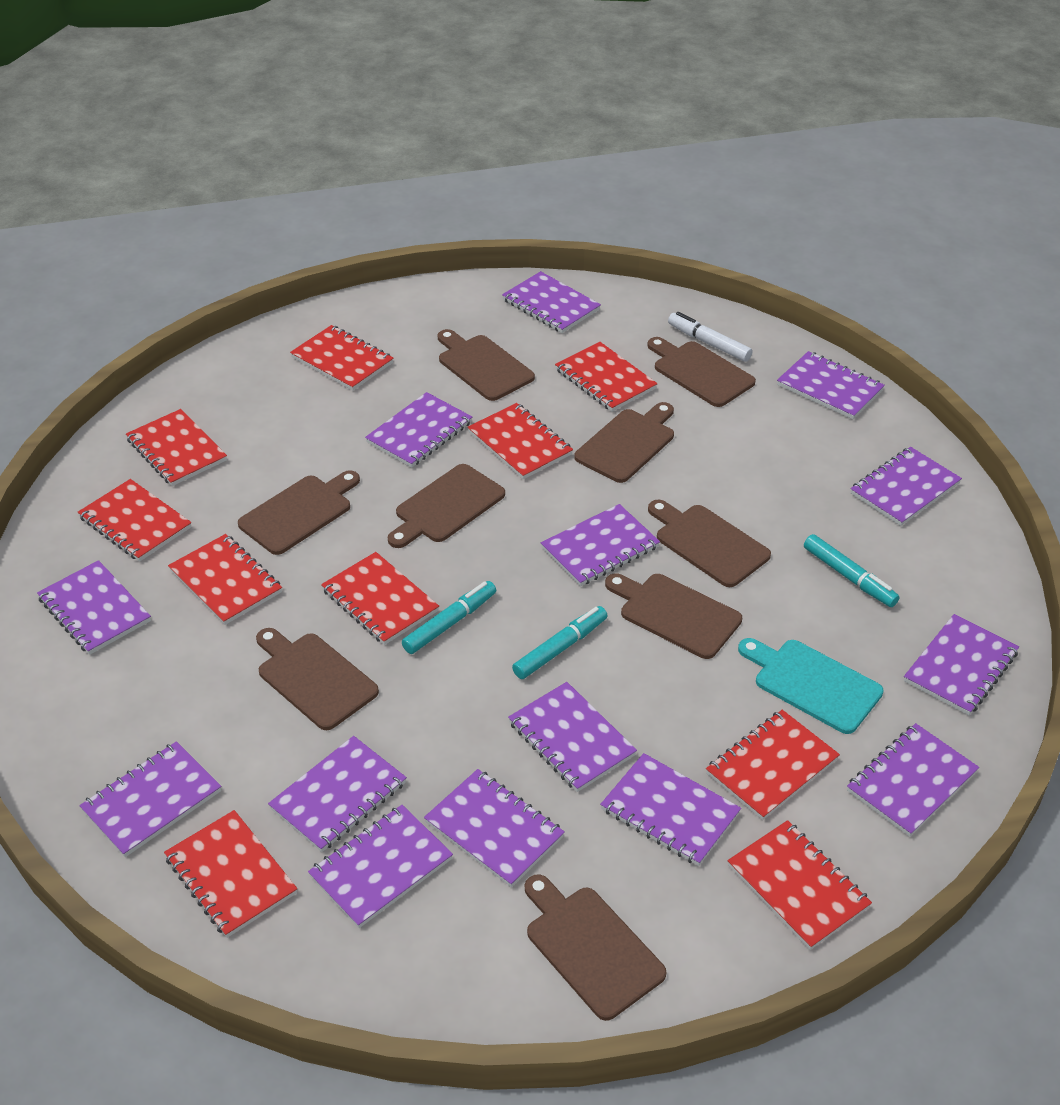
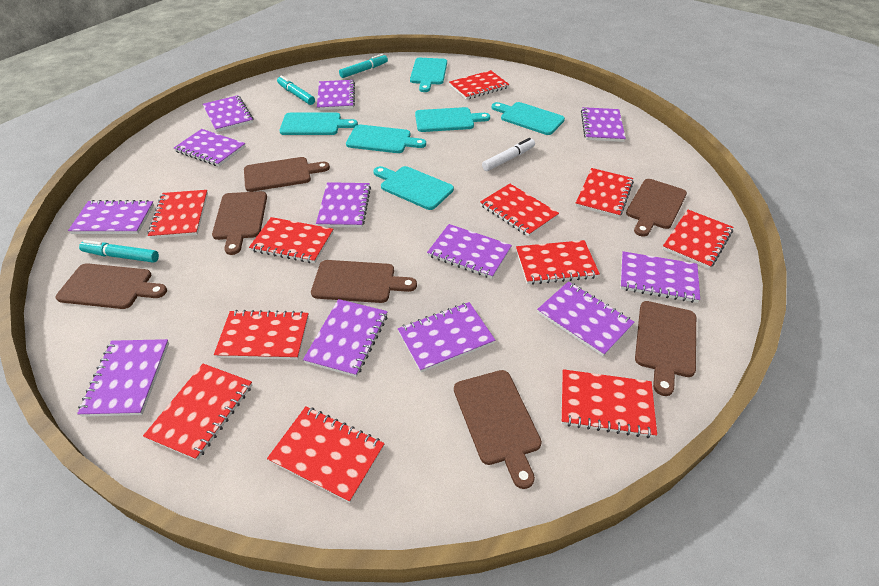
brown cutting board: 9 -> 7
purple notebook: 14 -> 12
red notebook: 10 -> 11
turquoise cutting board: 1 -> 6

